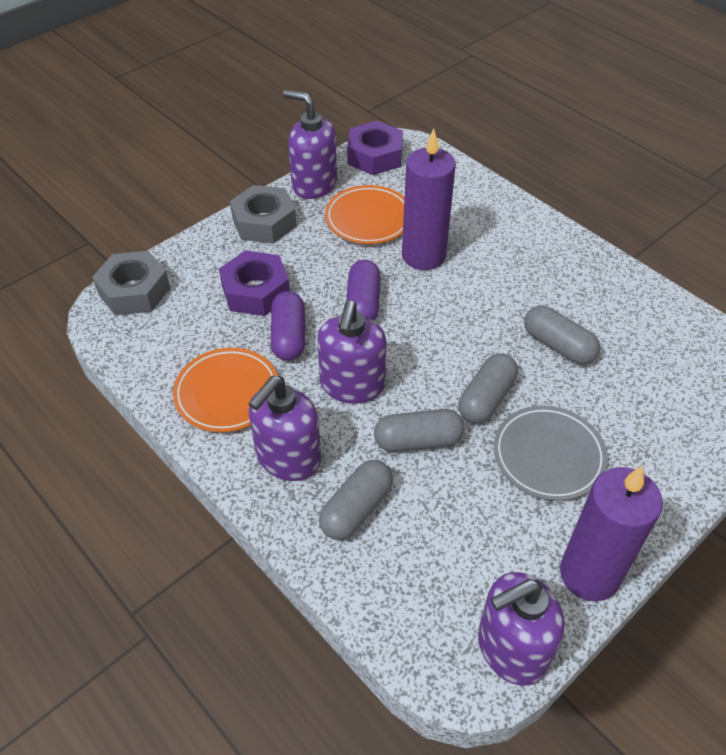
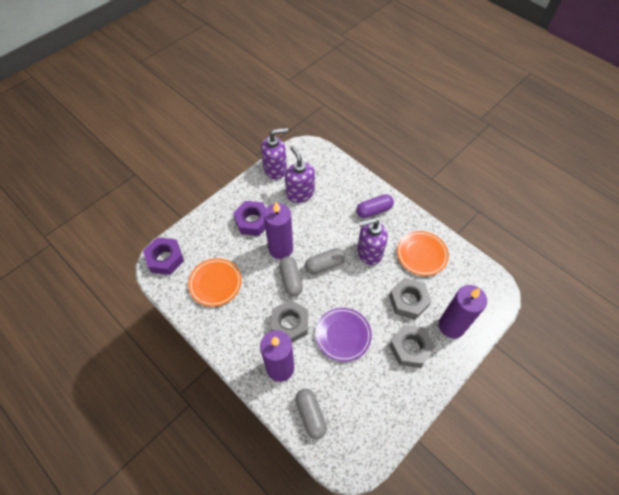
grey capsule: 4 -> 3
grey nut: 2 -> 3
grey plate: 1 -> 0
purple candle: 2 -> 3
purple capsule: 2 -> 1
purple plate: 0 -> 1
purple soap dispenser: 4 -> 3

